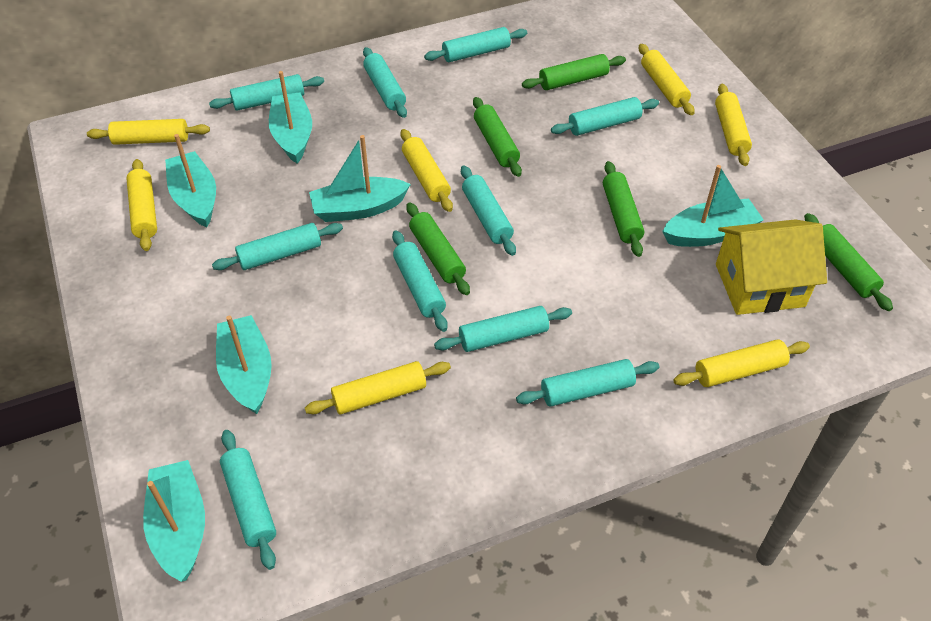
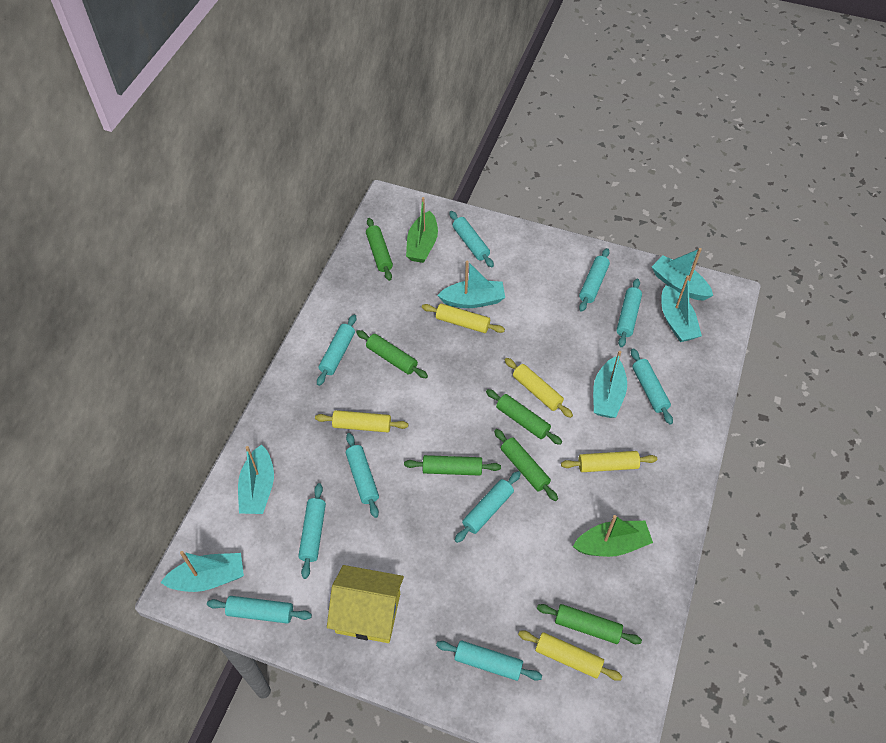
green boat: 0 -> 2
green rolling pin: 5 -> 6
yellow rolling pin: 7 -> 5

